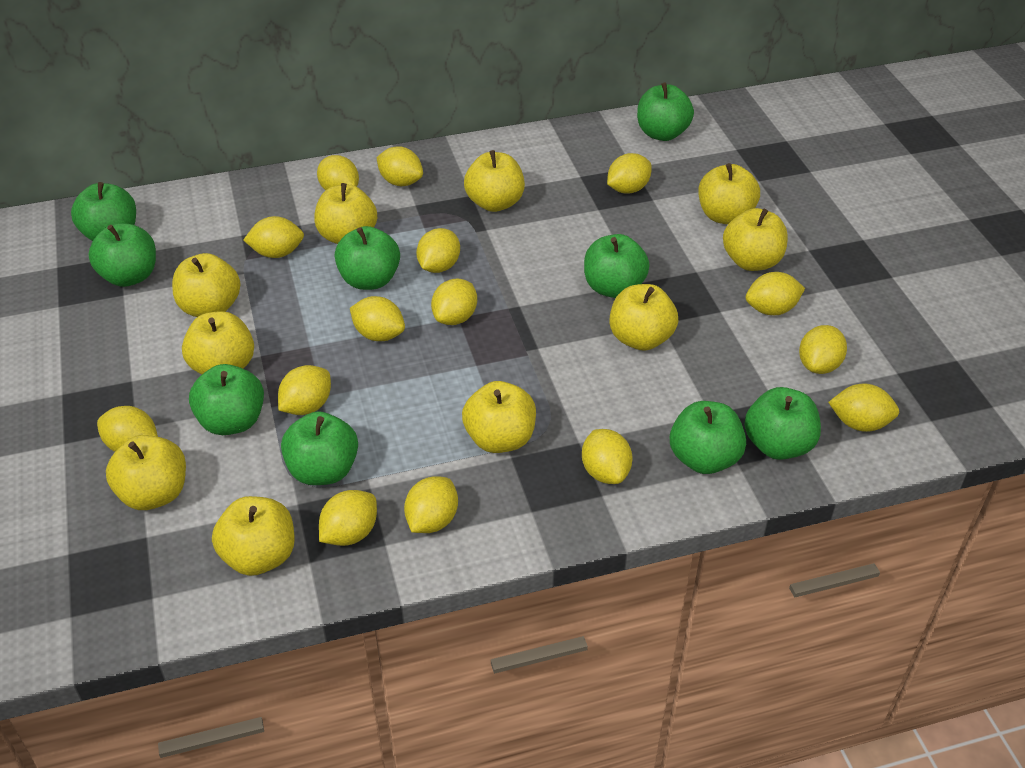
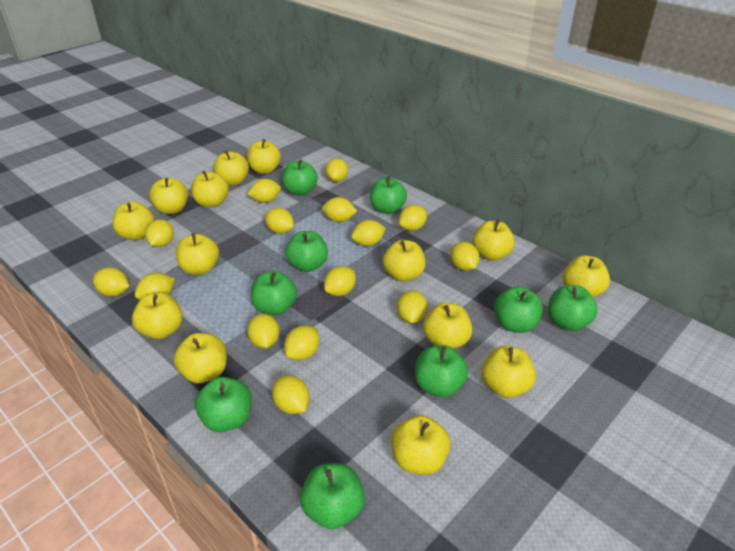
yellow apple: 10 -> 14

